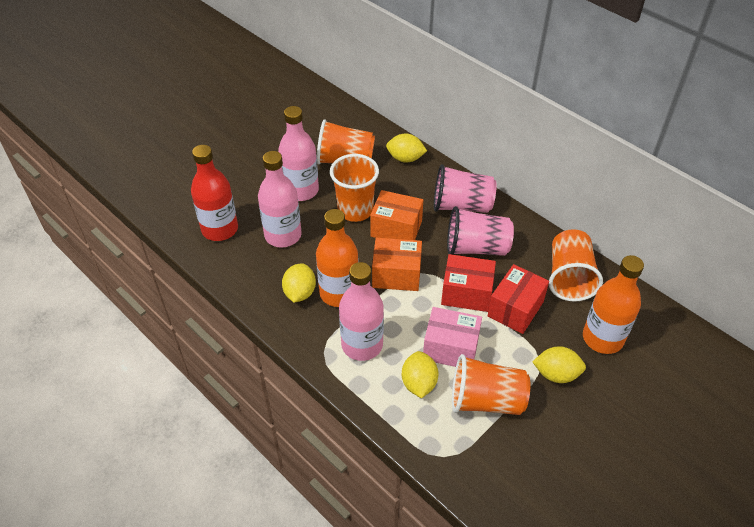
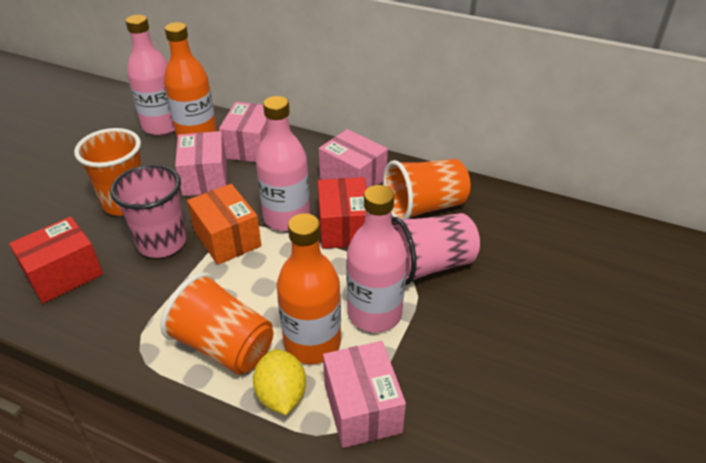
orange box: 2 -> 1
orange cup: 4 -> 3
pink box: 1 -> 4
red bottle: 1 -> 0
yellow lemon: 4 -> 1

